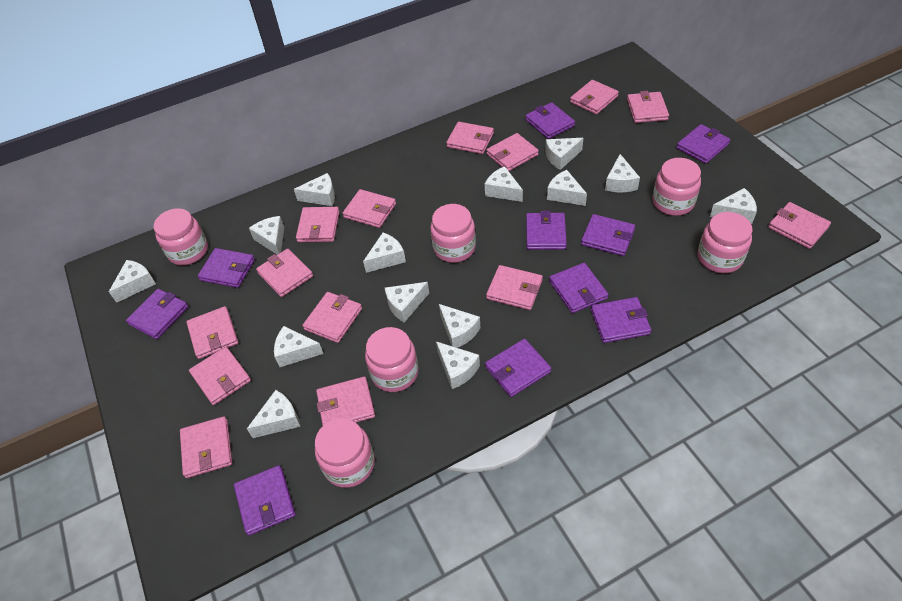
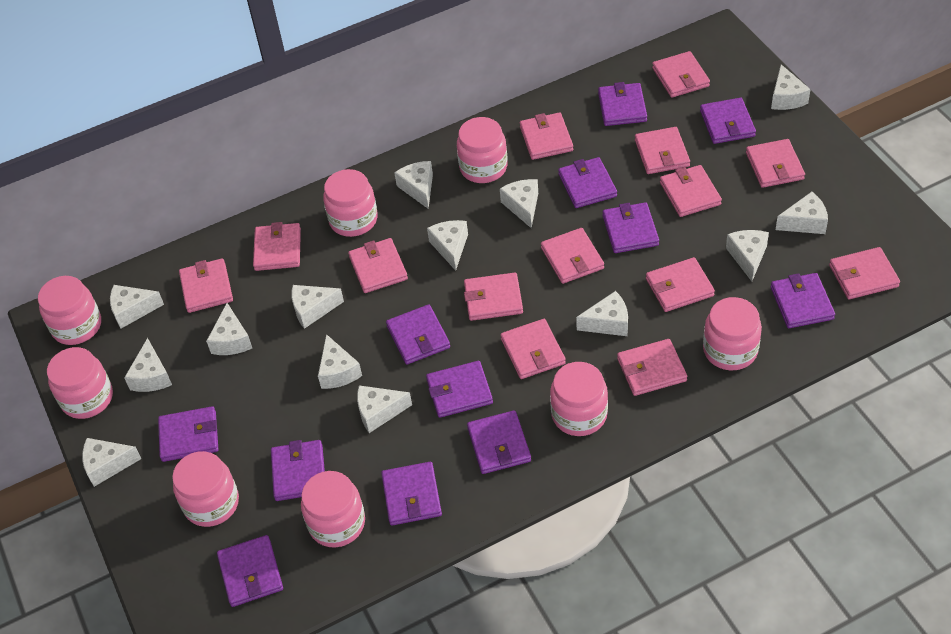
pink jar: 6 -> 8
purple wallet: 10 -> 12

